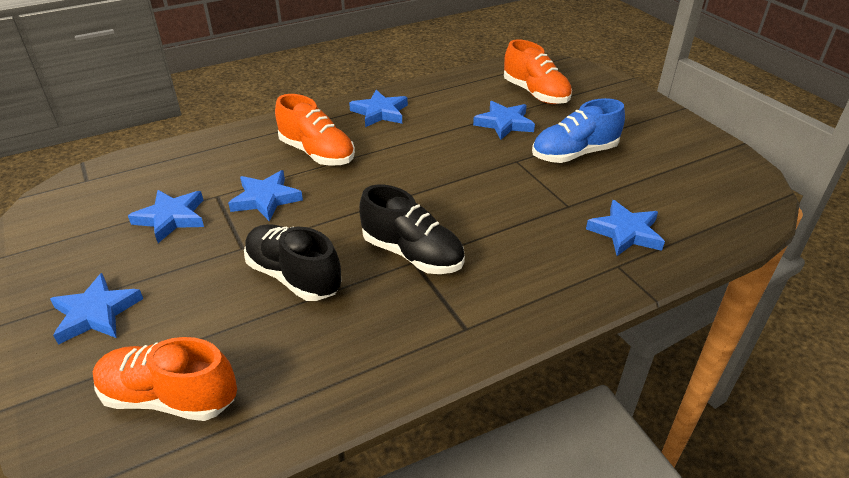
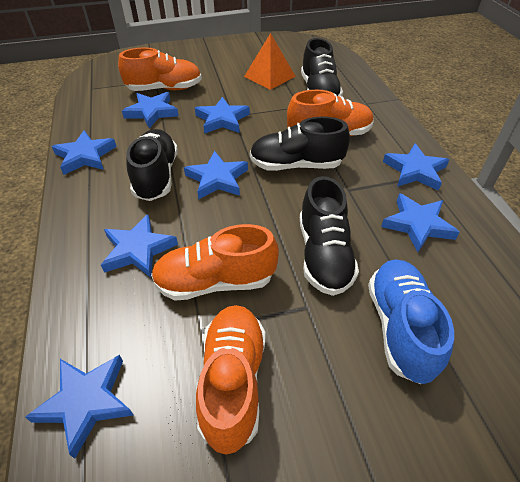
black shoe: 2 -> 4
blue star: 6 -> 8
orange pyramid: 0 -> 1
orange shoe: 3 -> 4

